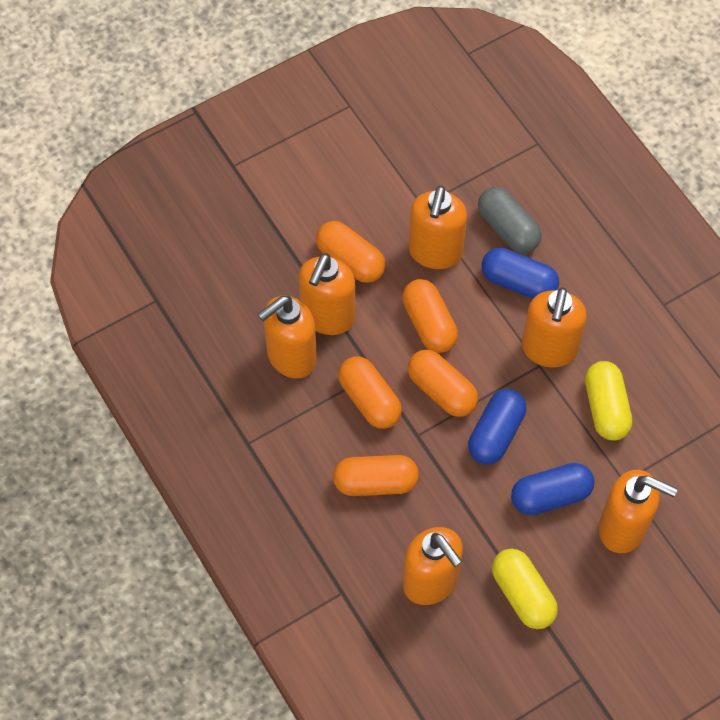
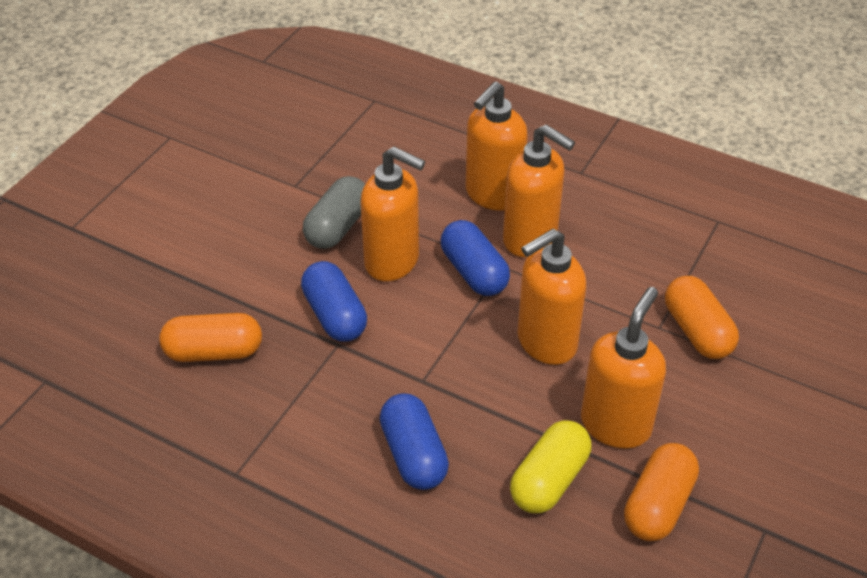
orange capsule: 5 -> 3
orange soap dispenser: 6 -> 5
yellow capsule: 2 -> 1

